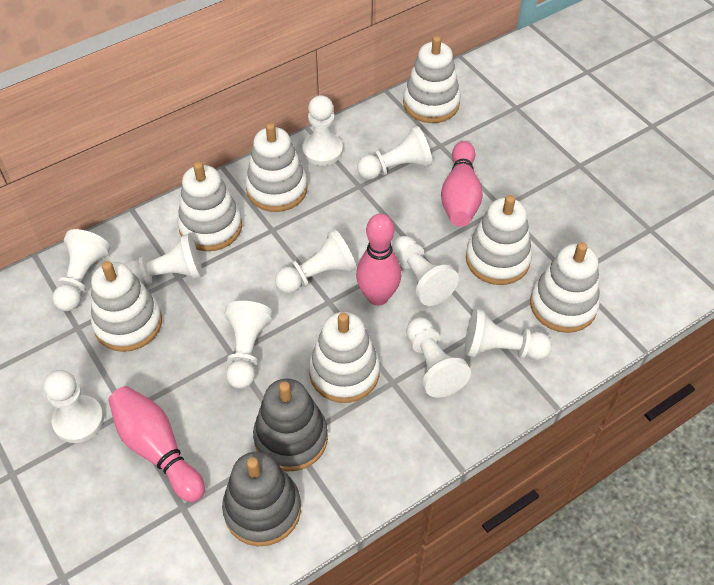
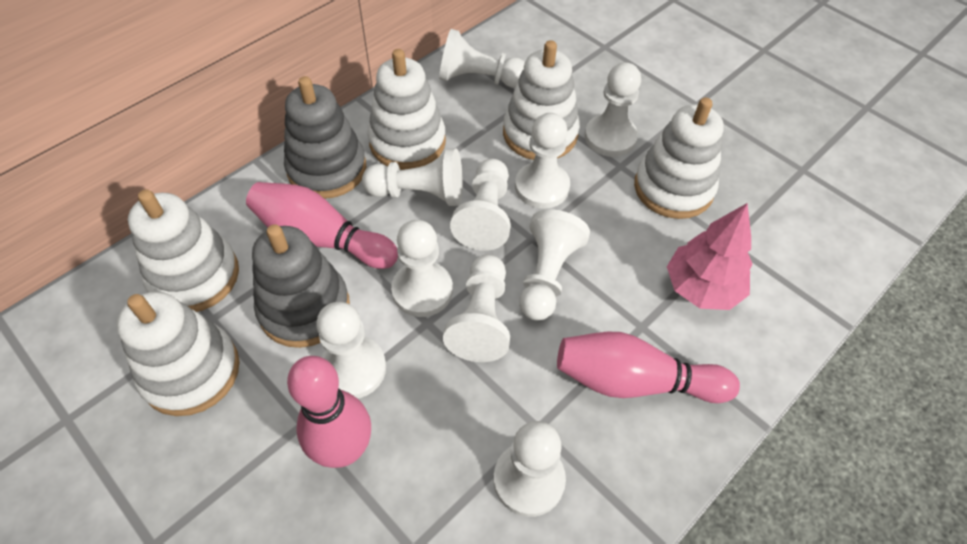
pink tree: 0 -> 1
white stacking toy: 7 -> 5

